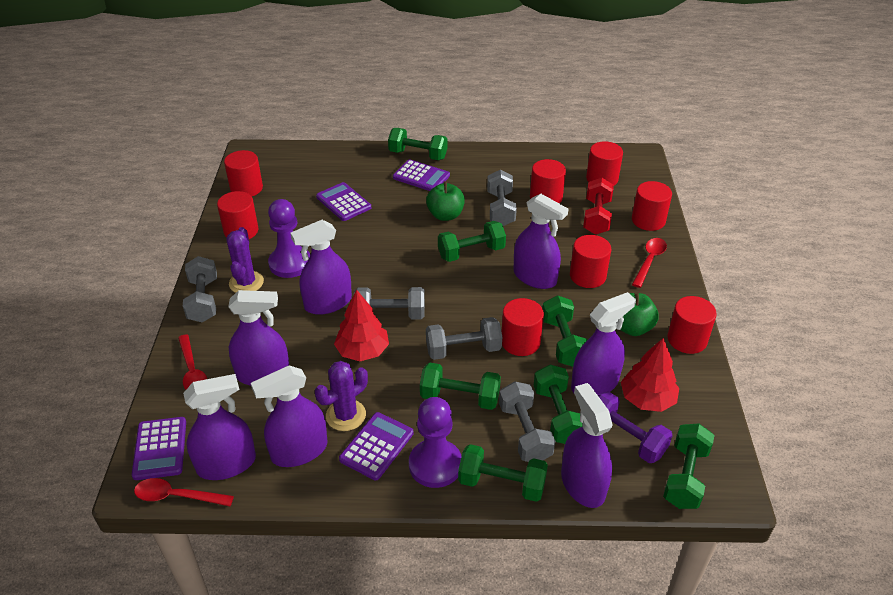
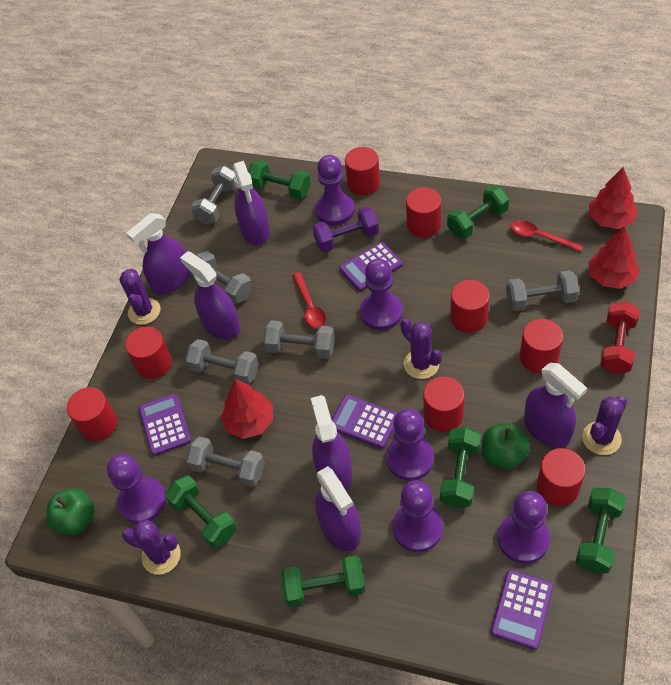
green dumbbell: 7 -> 6
grey dumbbell: 5 -> 6
purple cactus: 2 -> 4
purple pawn: 2 -> 6
purple spray bottle: 7 -> 6
red spoon: 3 -> 2
red tree: 2 -> 3

